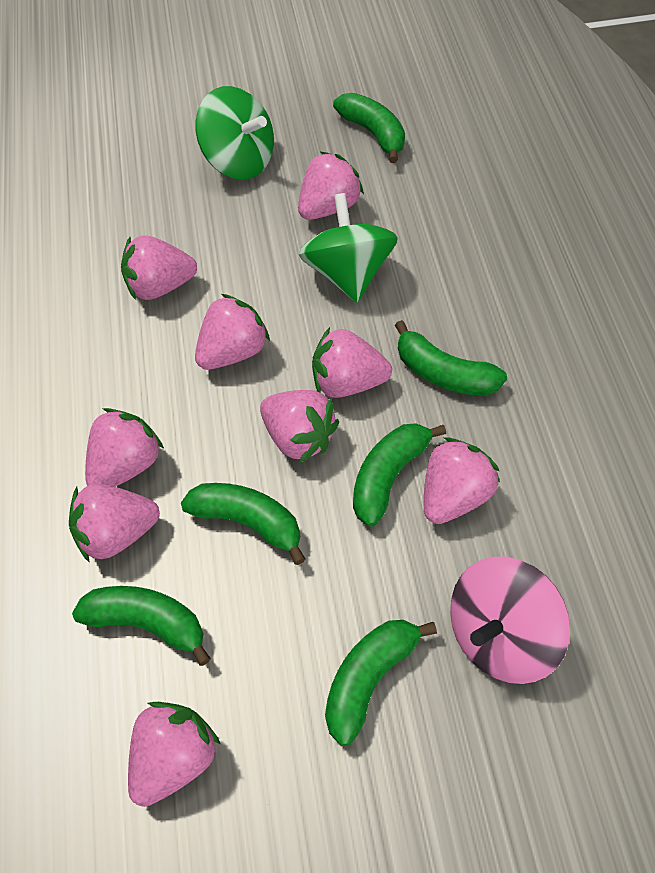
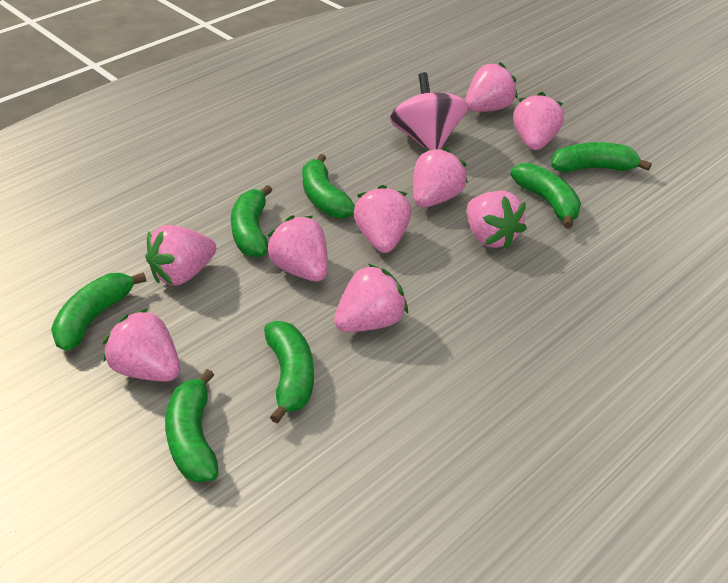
green banana: 6 -> 7
green spinning top: 2 -> 0

